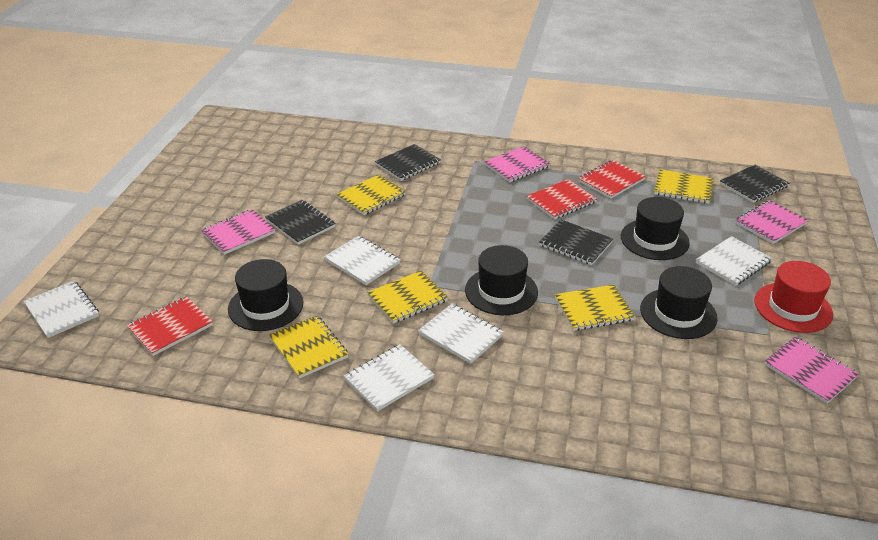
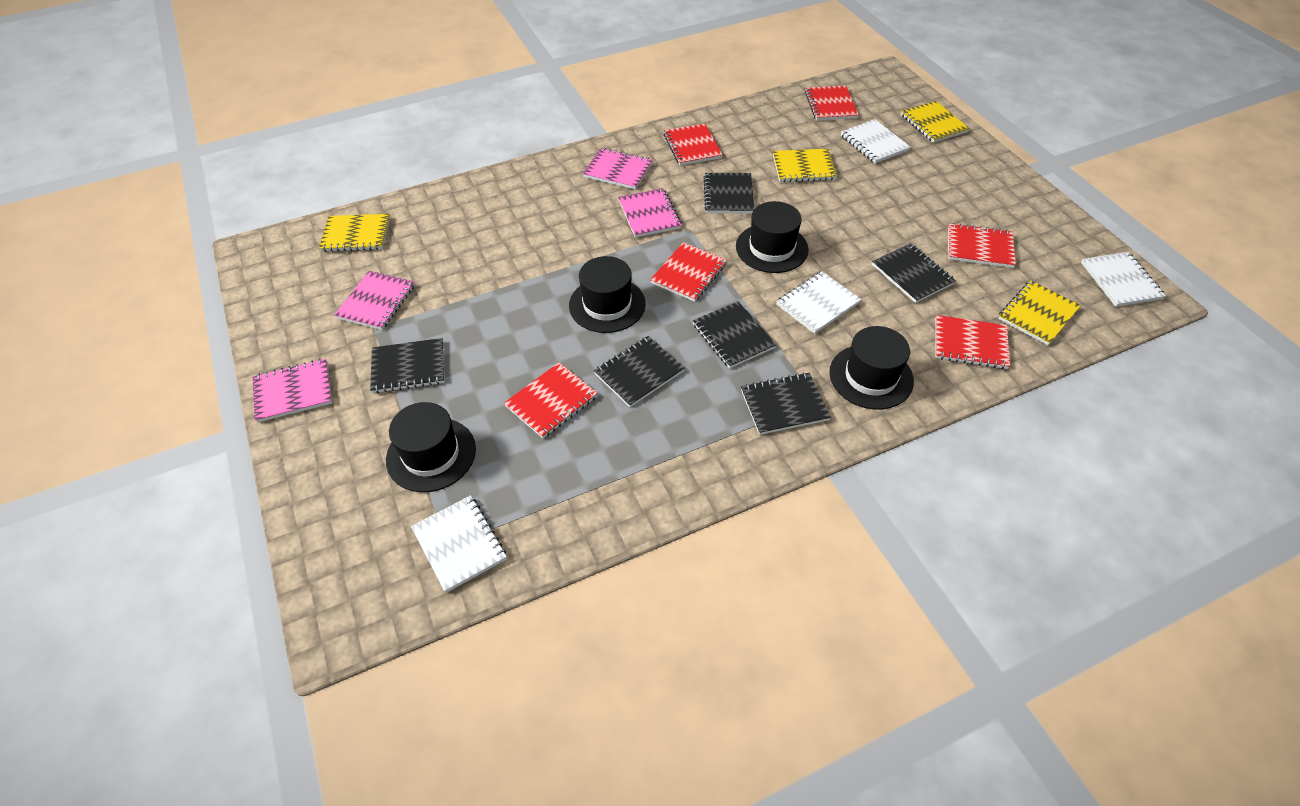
black notebook: 4 -> 6
red hat: 1 -> 0
red notebook: 3 -> 6
white notebook: 5 -> 4
yellow notebook: 5 -> 4

